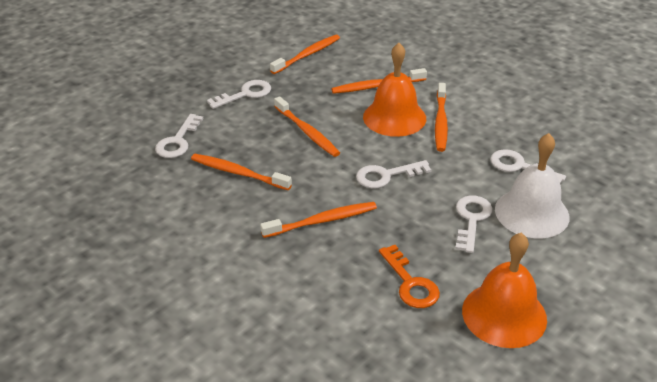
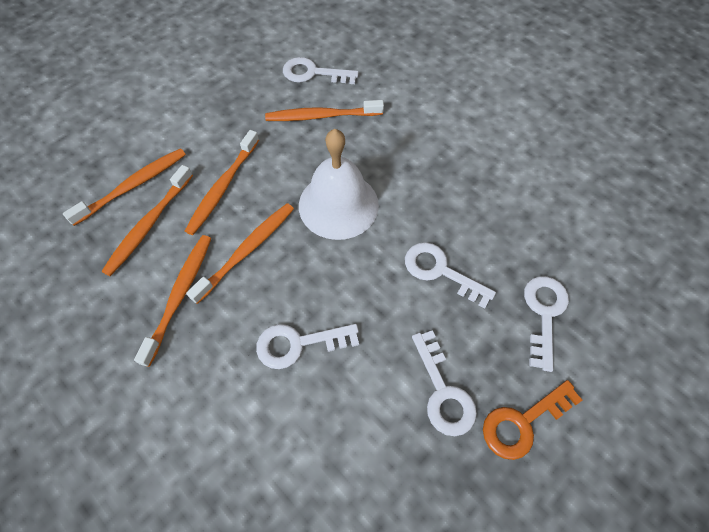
orange bell: 2 -> 0

